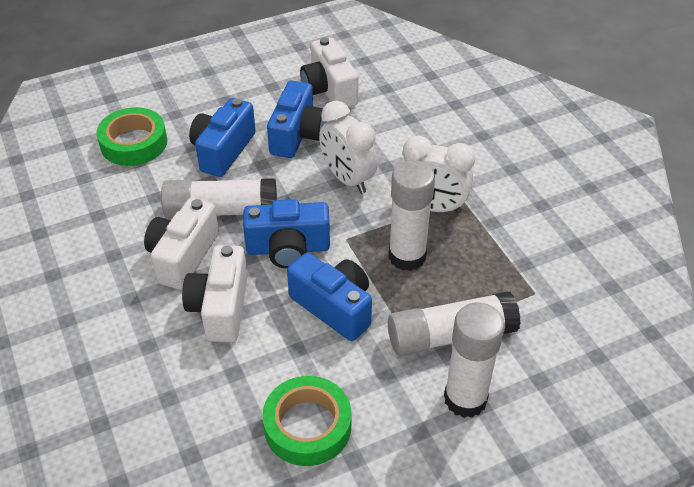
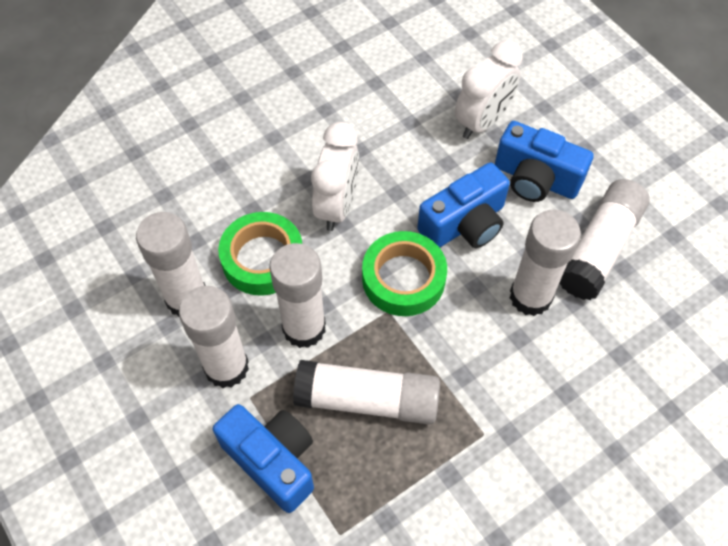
blue camera: 4 -> 3
white camera: 3 -> 0
white glue stick: 4 -> 6

